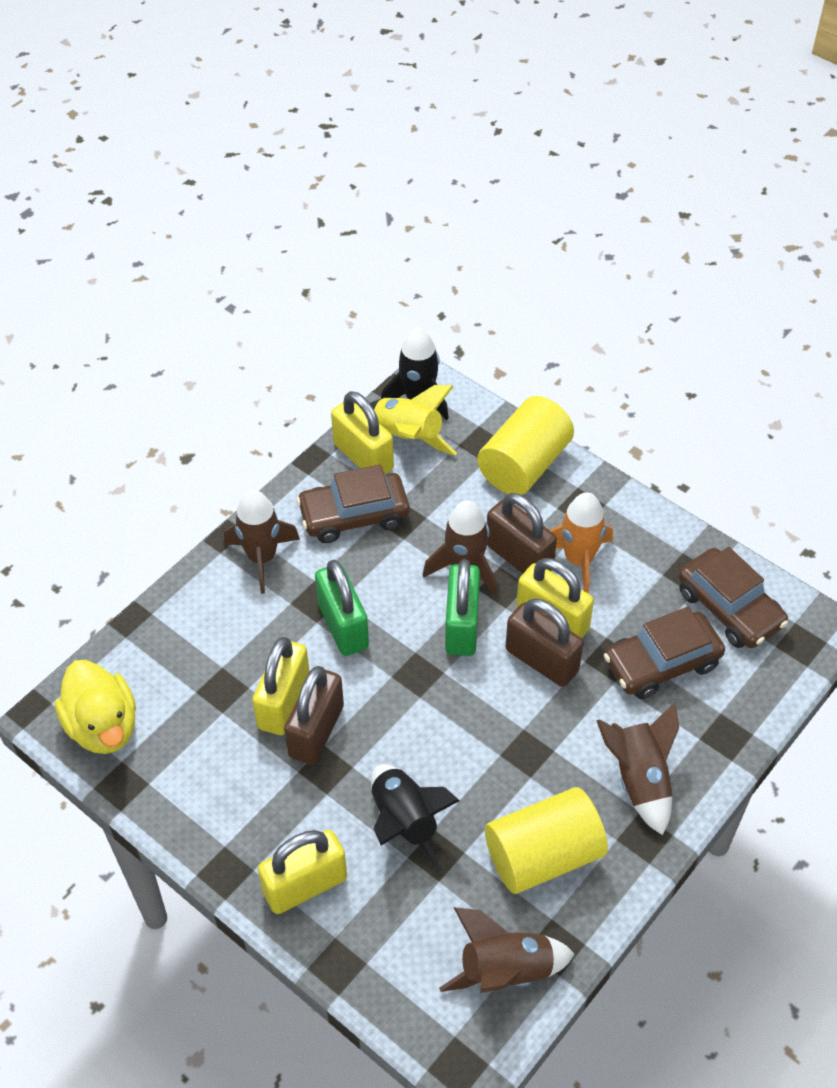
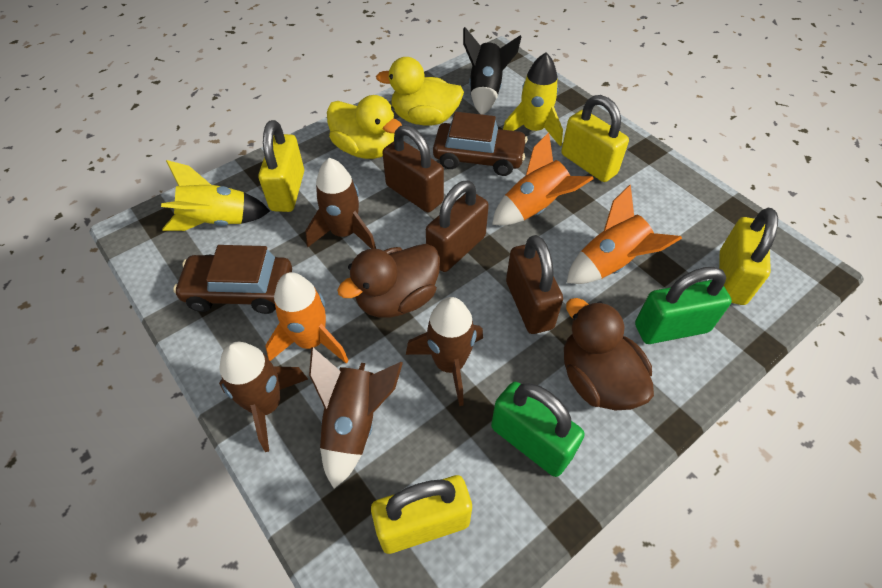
black rocket: 2 -> 1
brown car: 3 -> 2
brown duck: 0 -> 2
orange rocket: 1 -> 3
yellow cylinder: 2 -> 0
yellow duck: 1 -> 2
yellow rocket: 1 -> 2

